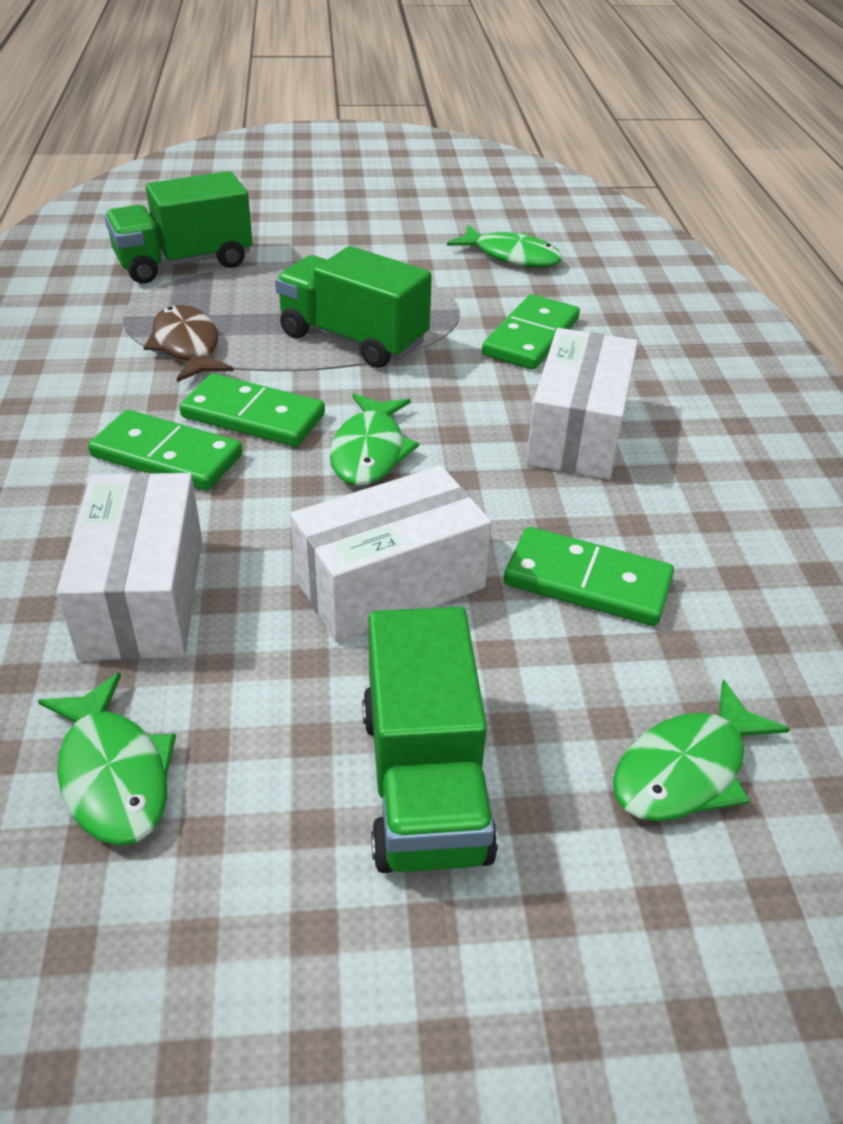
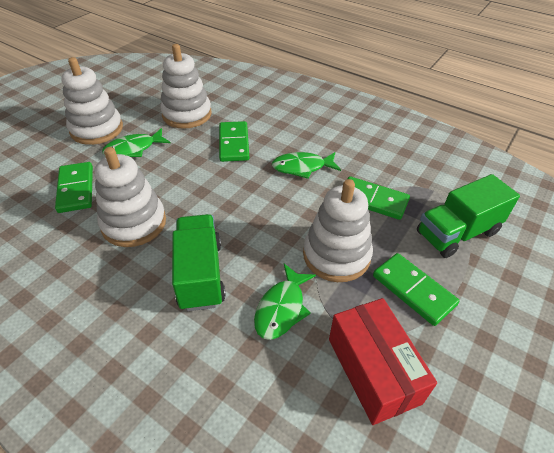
brown fish: 1 -> 0
green fish: 4 -> 3
green truck: 3 -> 2
red box: 0 -> 1
white box: 3 -> 0
white stacking toy: 0 -> 4

